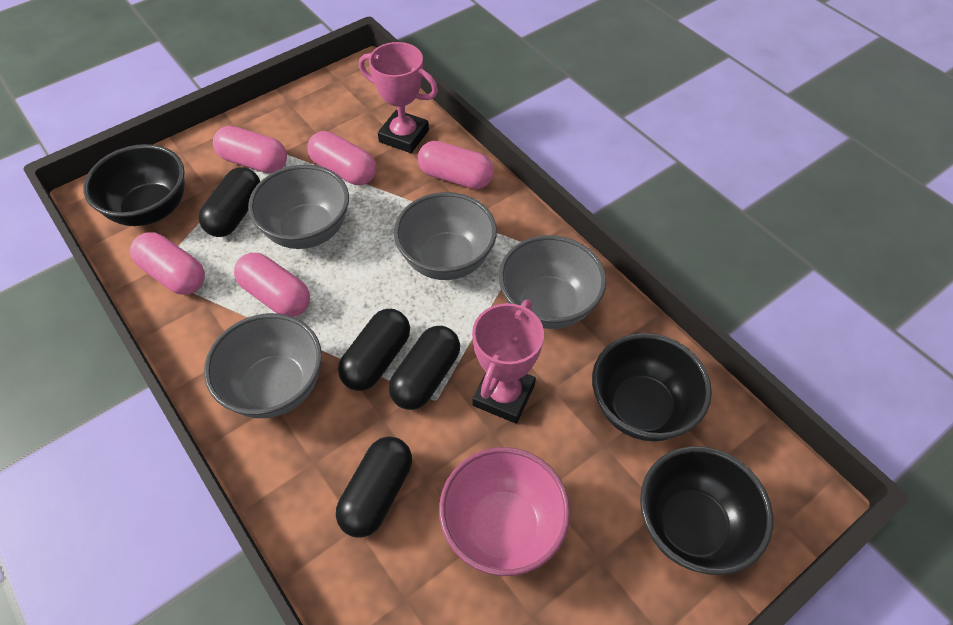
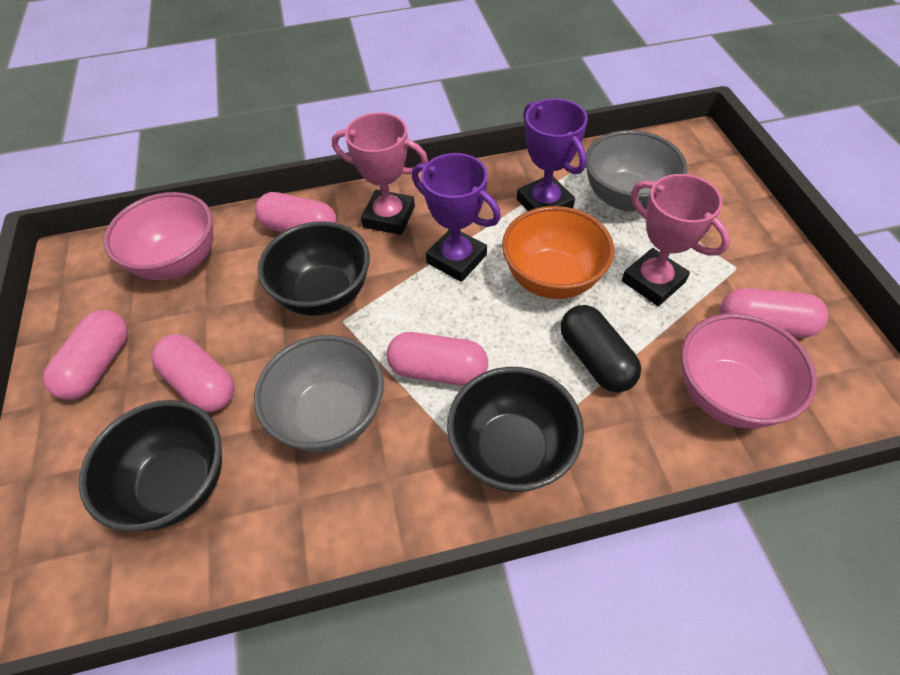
black capsule: 4 -> 1
grey bowl: 4 -> 2
orange bowl: 0 -> 1
pink bowl: 1 -> 2
purple trophy: 0 -> 2

